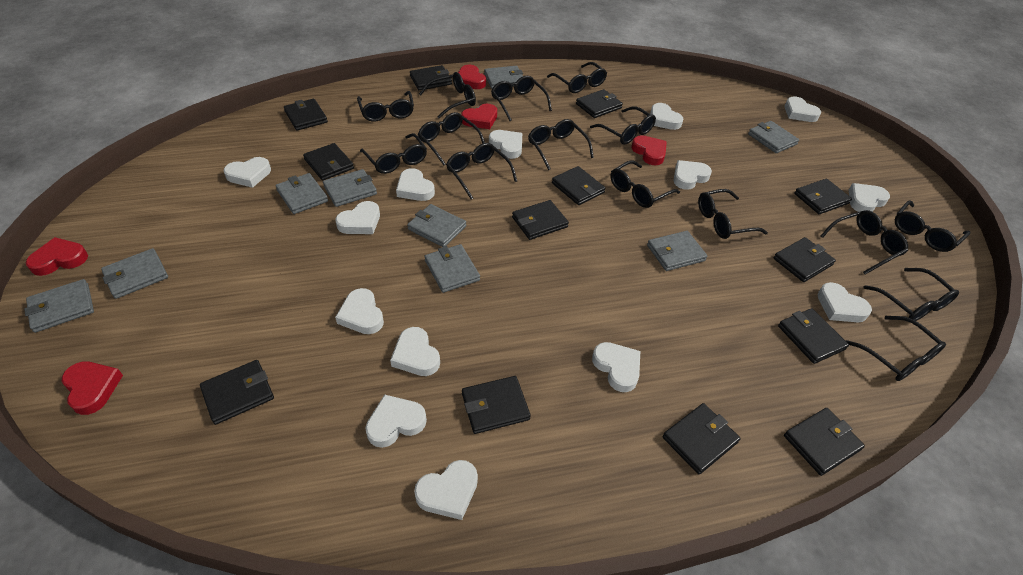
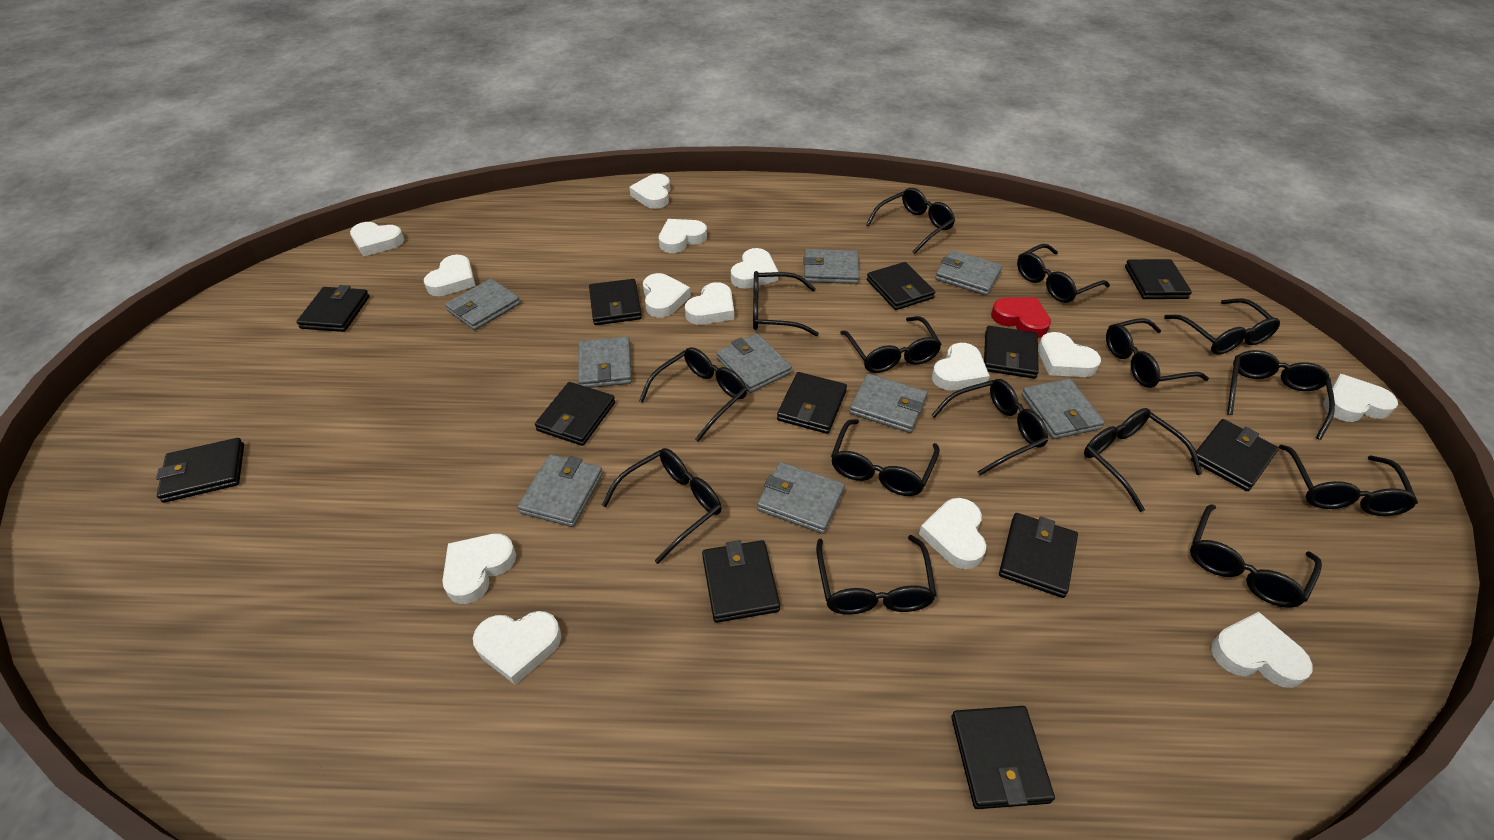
black wallet: 13 -> 12
red heart: 5 -> 1

